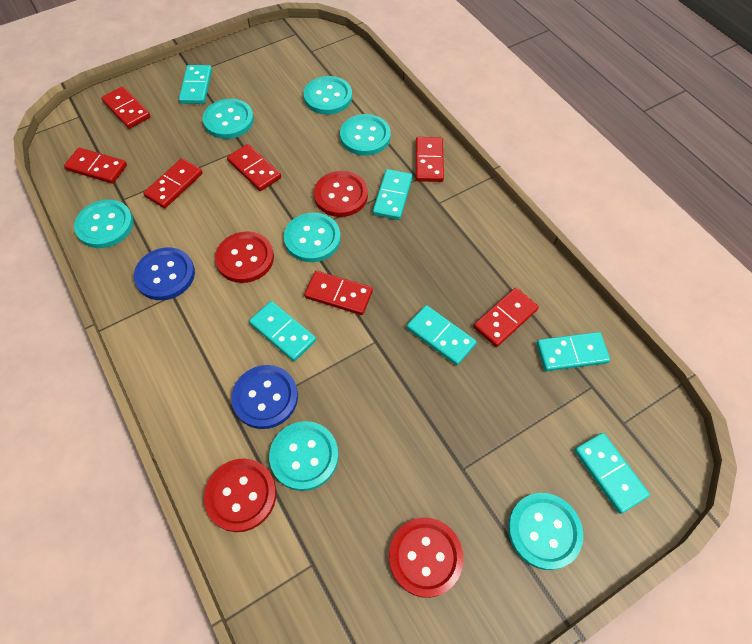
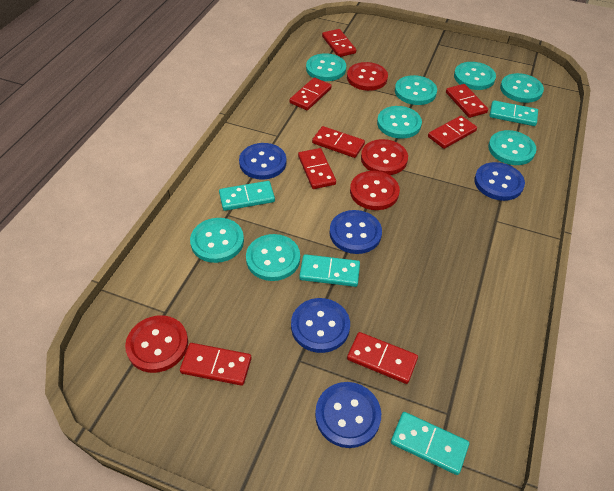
blue button: 2 -> 5
red domino: 7 -> 8
turquoise button: 7 -> 8
turquoise domino: 6 -> 4

